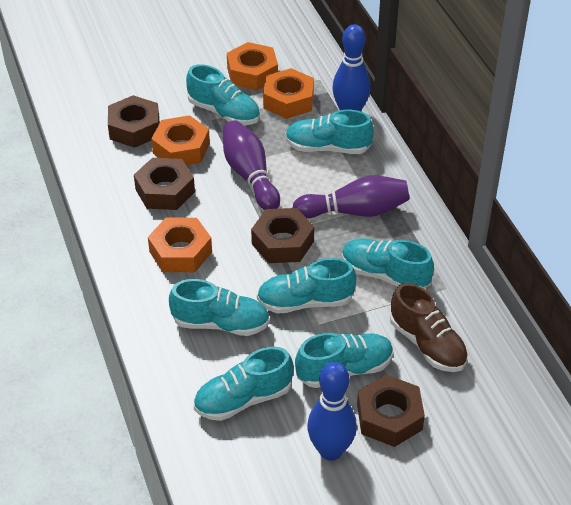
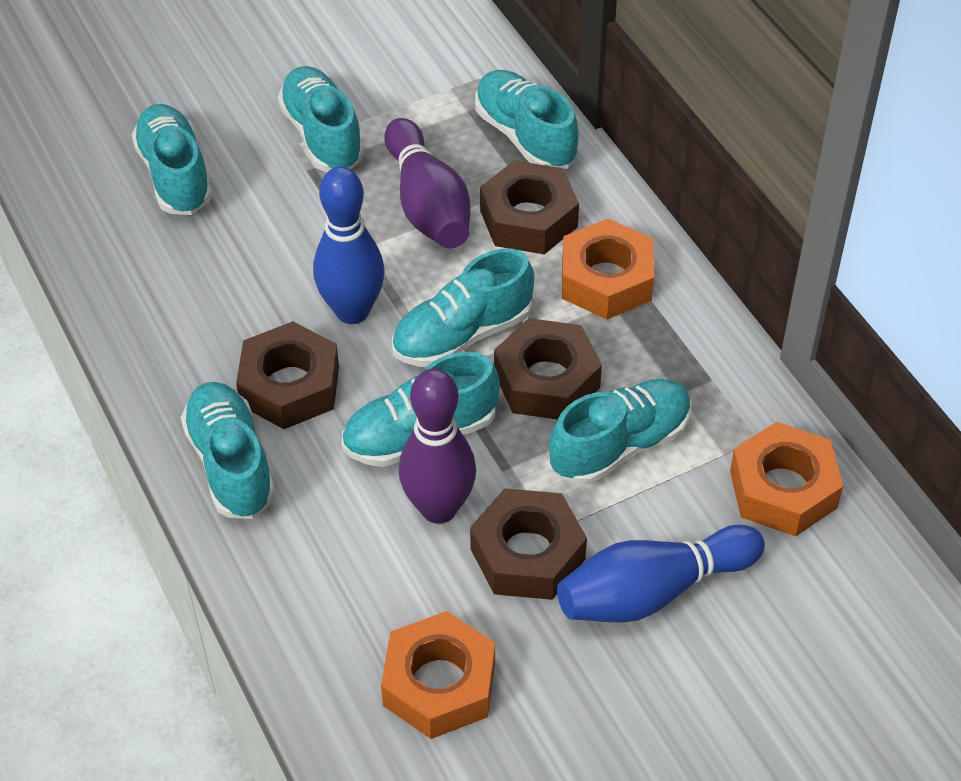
brown shoe: 1 -> 0
orange nut: 4 -> 3

